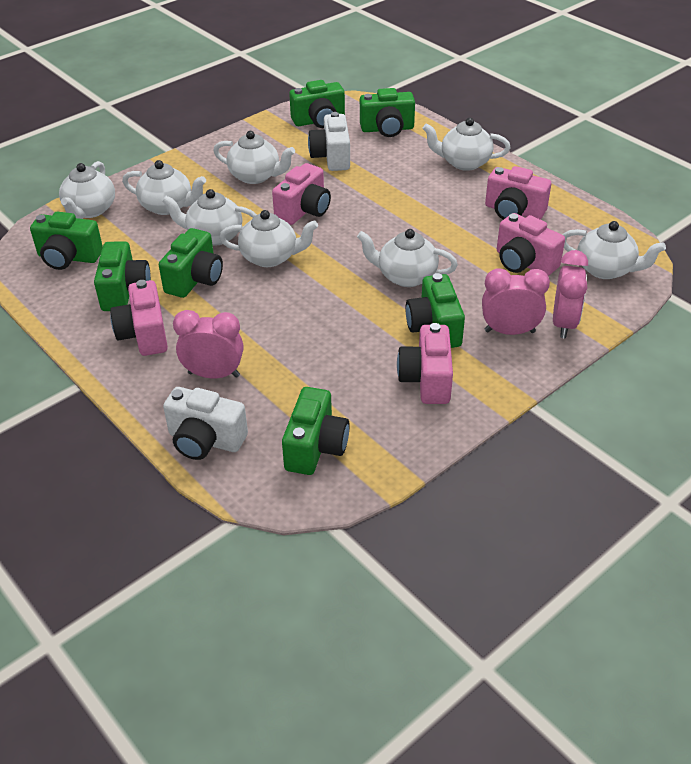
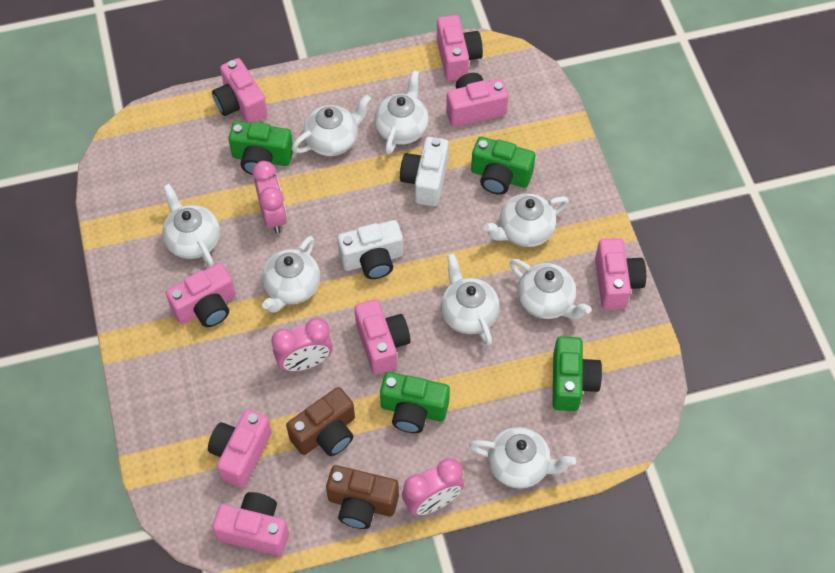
brown camera: 0 -> 2
green camera: 7 -> 4
pink camera: 5 -> 8

